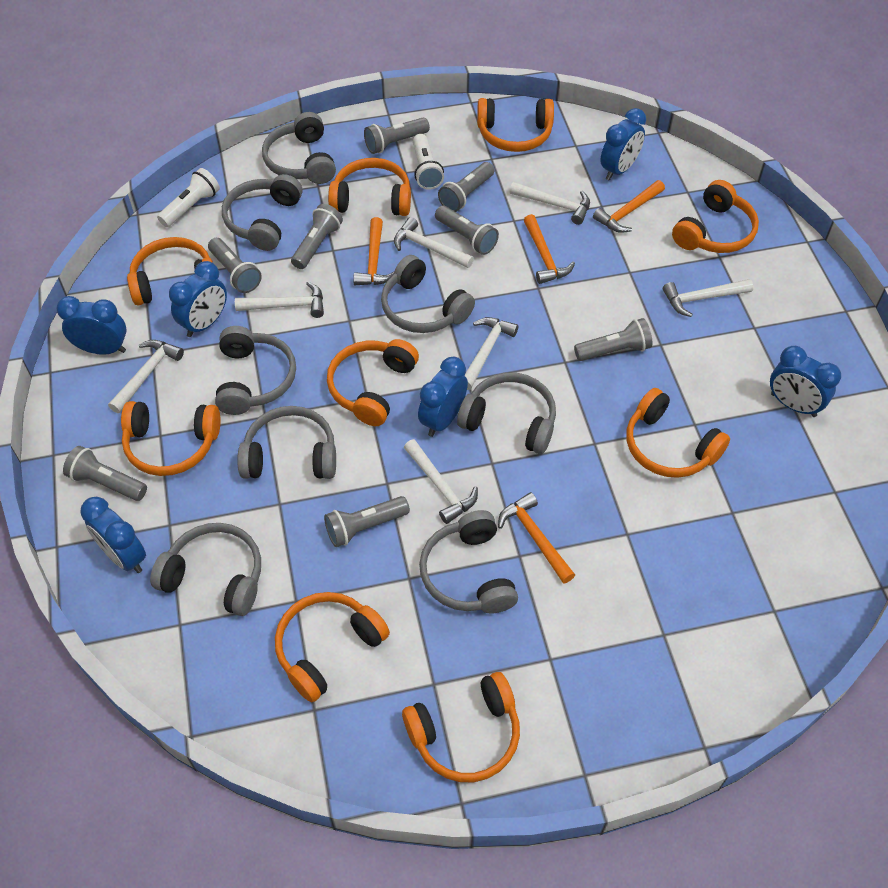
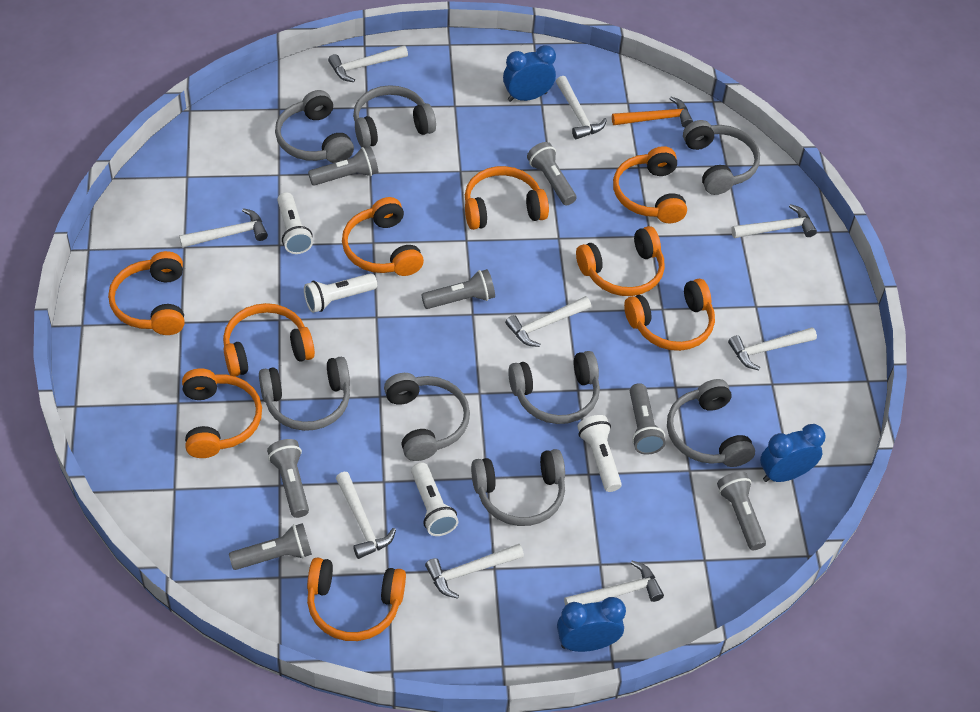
blue clock: 6 -> 3
grey flashlight: 8 -> 7
orange hammer: 4 -> 1
white flashlight: 2 -> 4
white hammer: 7 -> 9

